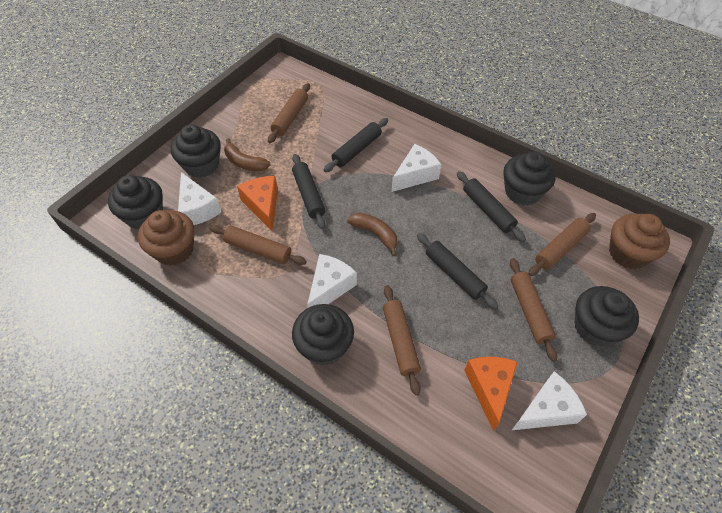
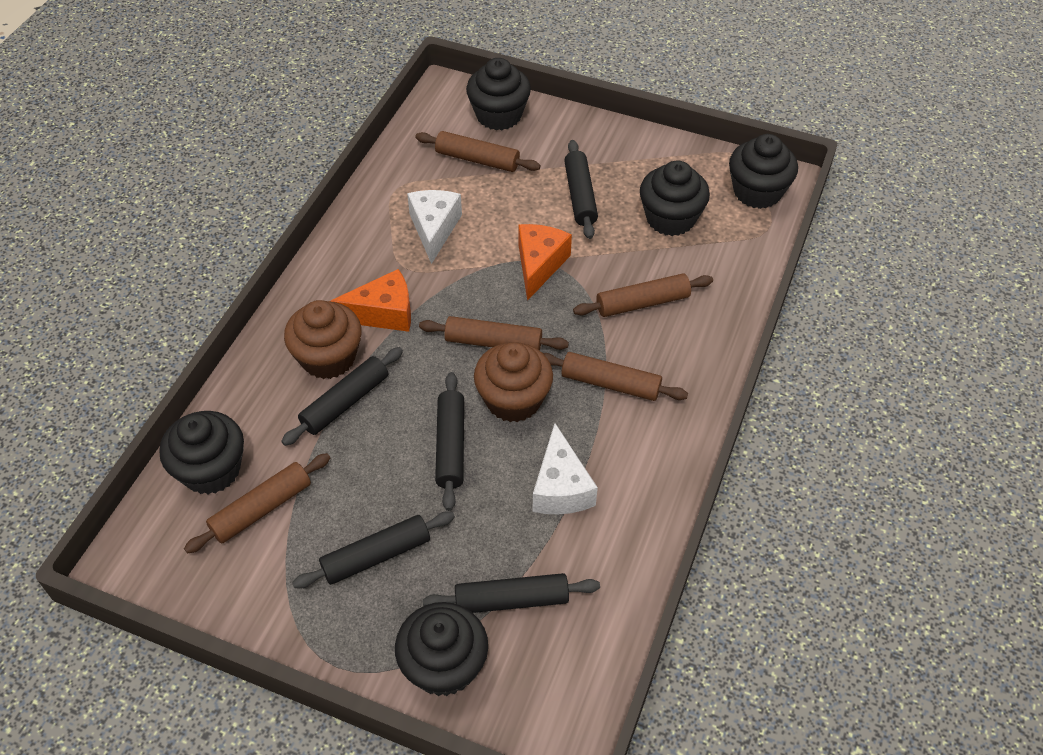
black rolling pin: 4 -> 5
brown banana: 2 -> 0
white cheese: 4 -> 2

